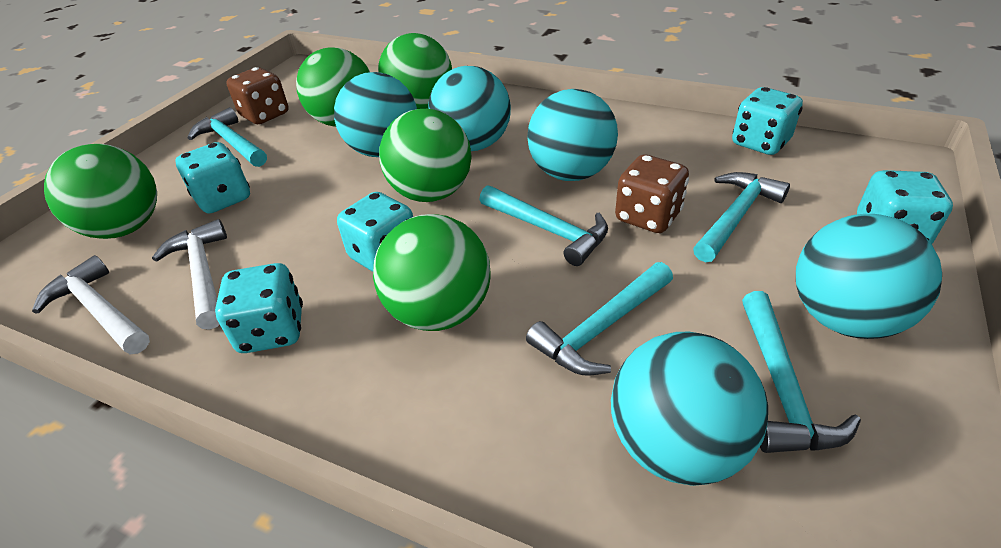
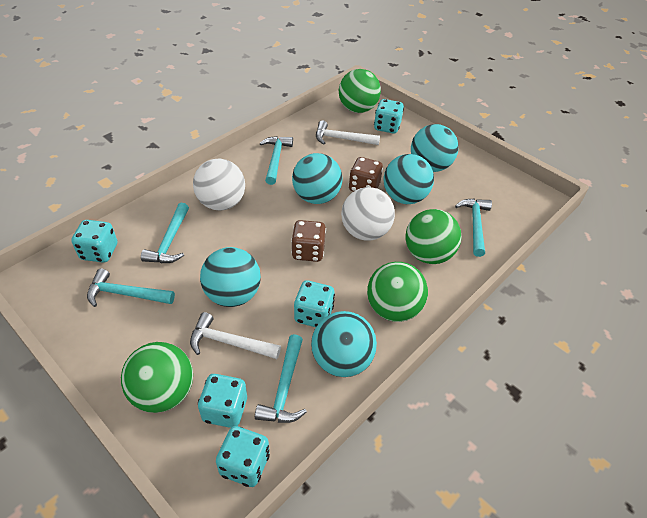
green ball: 5 -> 4
white ball: 0 -> 2

